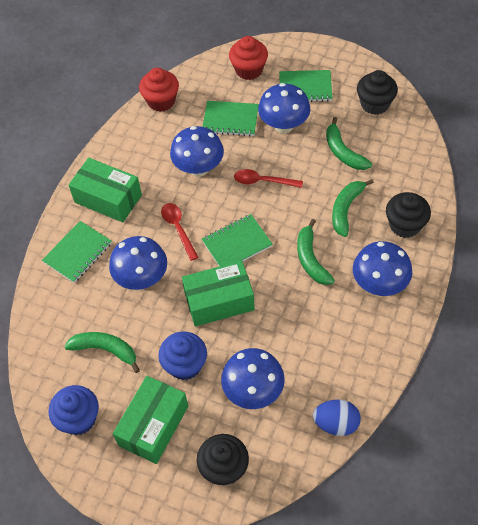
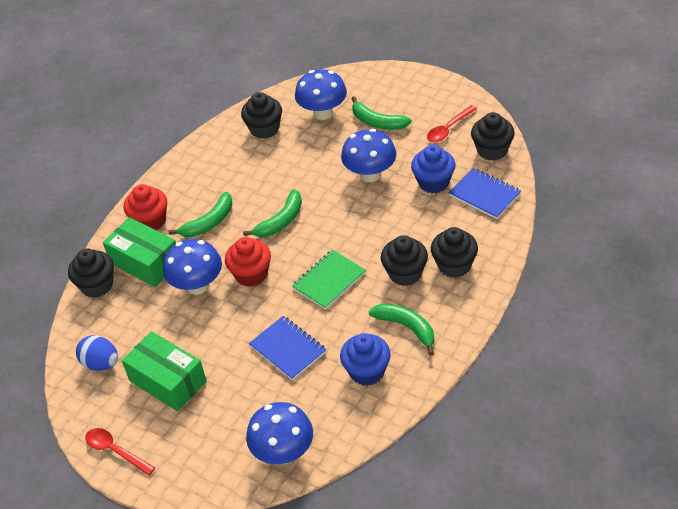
black cupcake: 3 -> 5
blue mushroom: 5 -> 4
blue notebook: 0 -> 2
green box: 3 -> 2
green notebook: 4 -> 1

